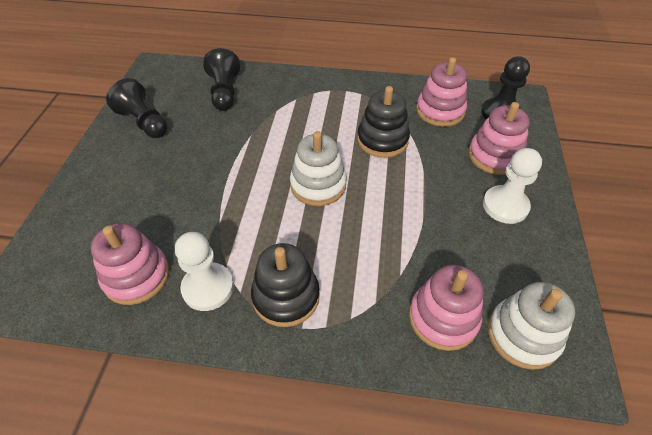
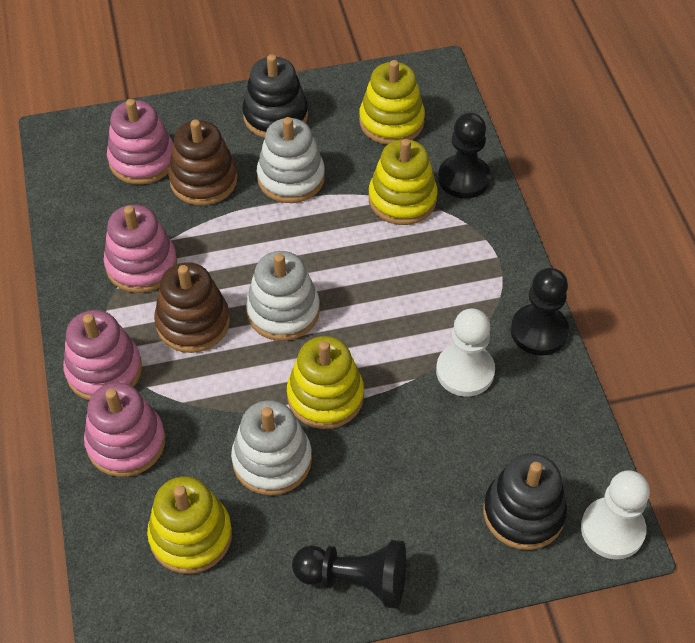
brown stacking toy: 0 -> 2
white stacking toy: 2 -> 3
yellow stacking toy: 0 -> 4

